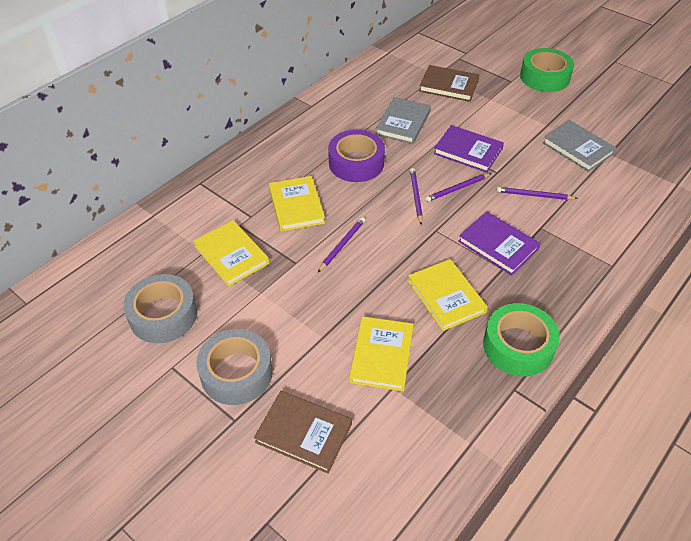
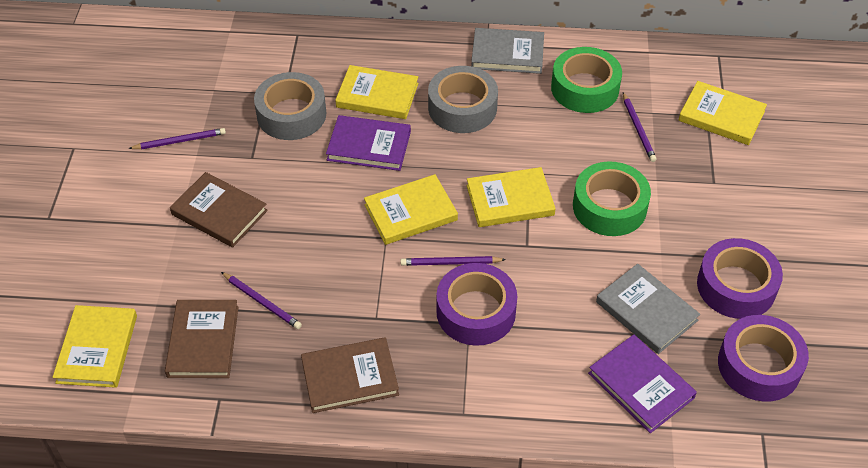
brown book: 2 -> 3
purple tape: 1 -> 3
yellow book: 4 -> 5

